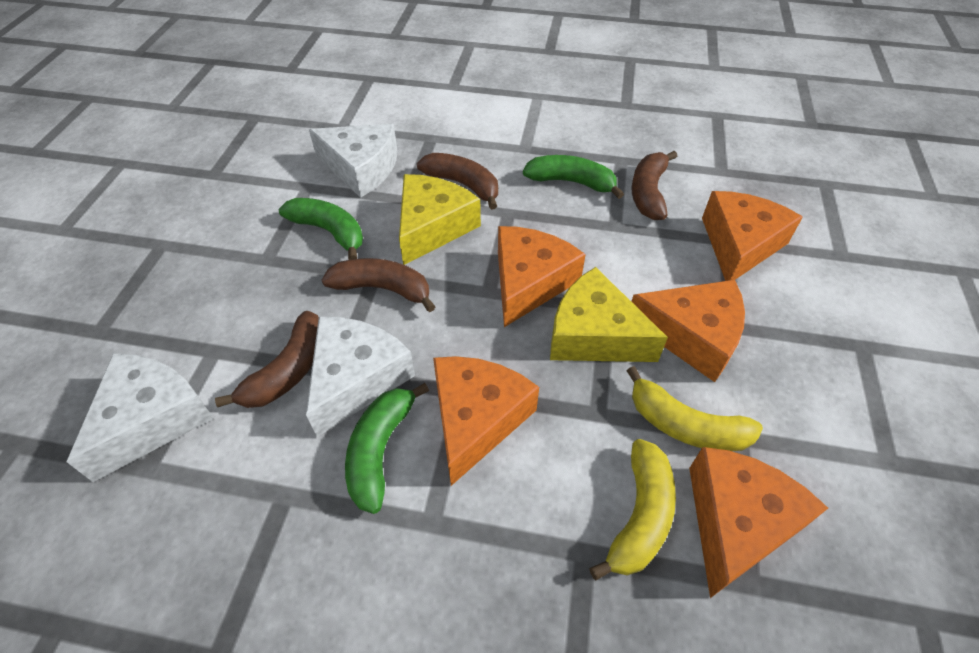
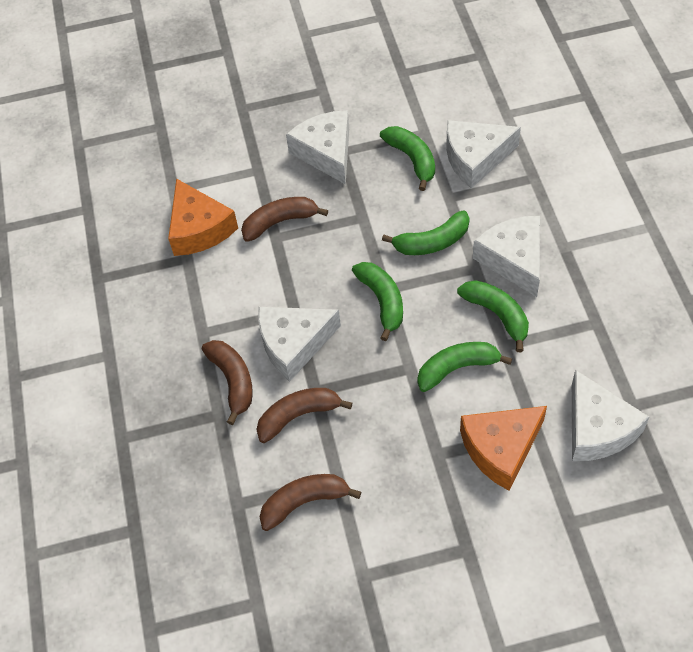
green banana: 3 -> 5
orange cheese: 5 -> 2
white cheese: 3 -> 5
yellow banana: 2 -> 0
yellow cheese: 2 -> 0

